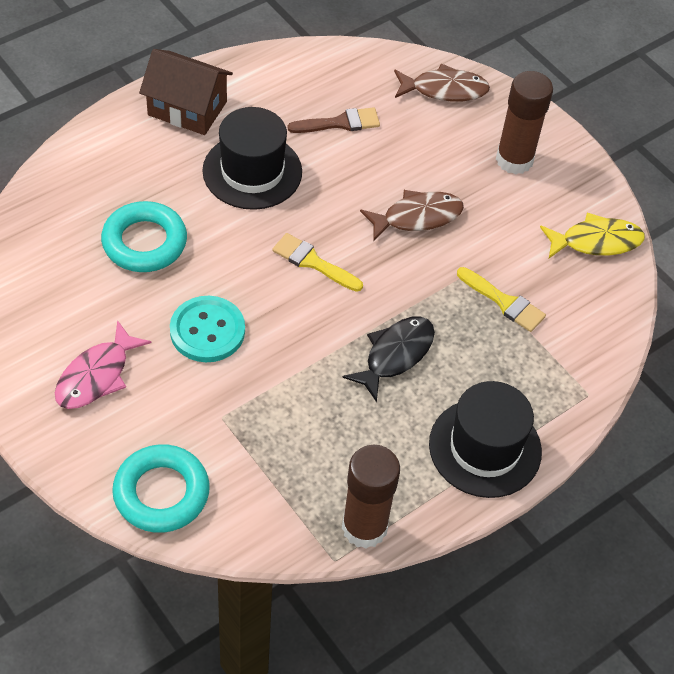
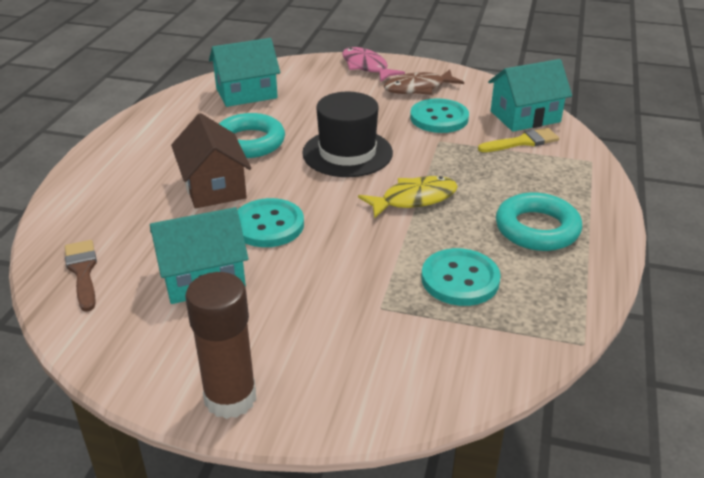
black fish: 1 -> 0
black hat: 2 -> 1
brown fish: 2 -> 1
brown glue stick: 2 -> 1
turquoise button: 1 -> 3
turquoise house: 0 -> 3
yellow brush: 2 -> 1

